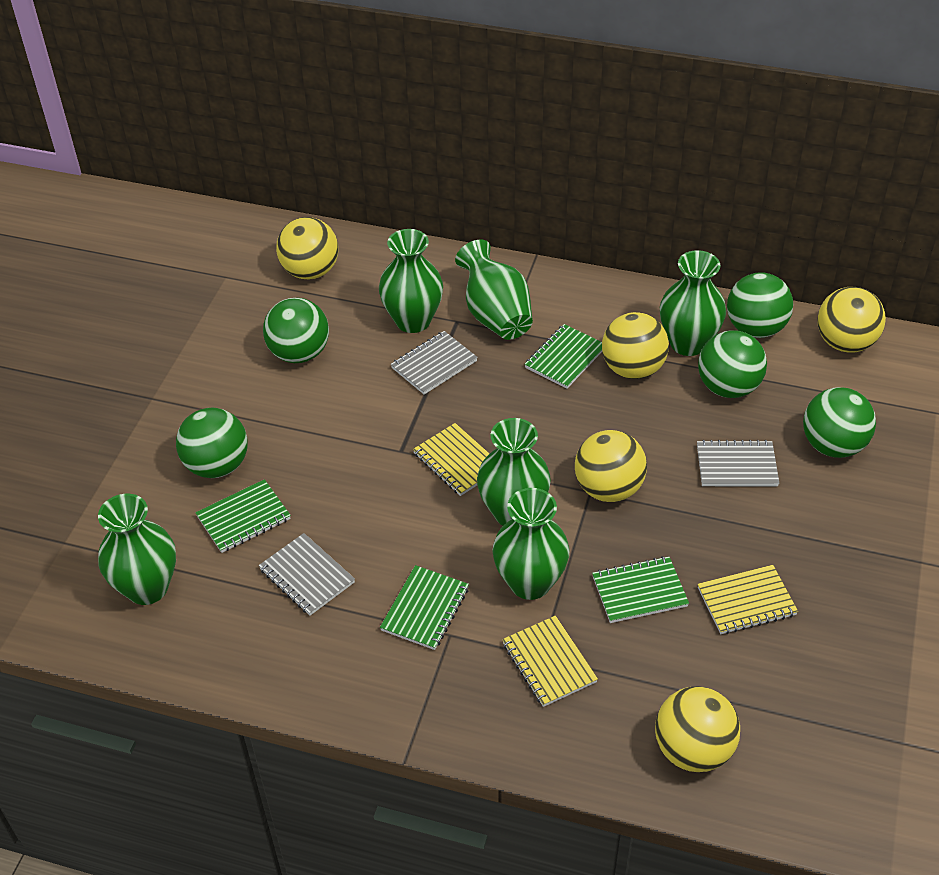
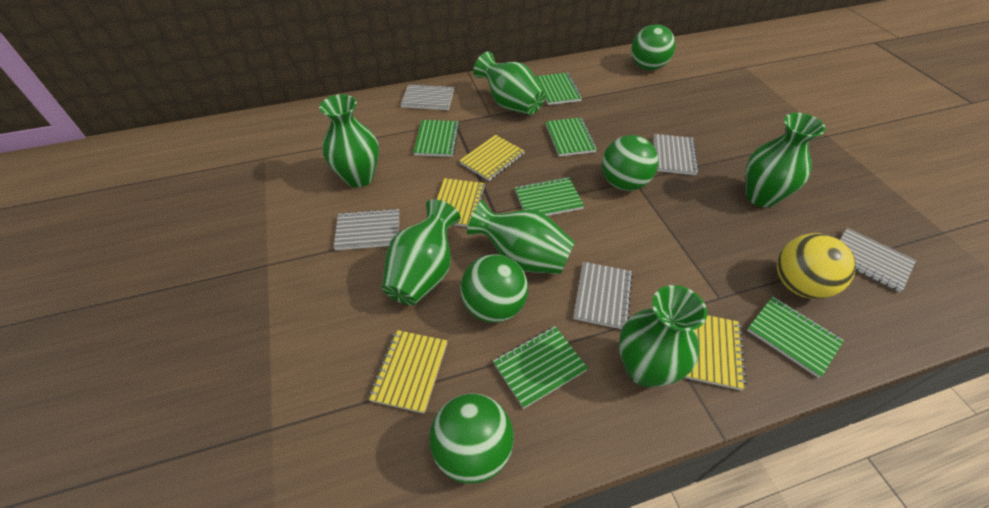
green ball: 5 -> 4
green notebook: 4 -> 6
grey notebook: 3 -> 5
yellow ball: 5 -> 1
yellow notebook: 3 -> 4

